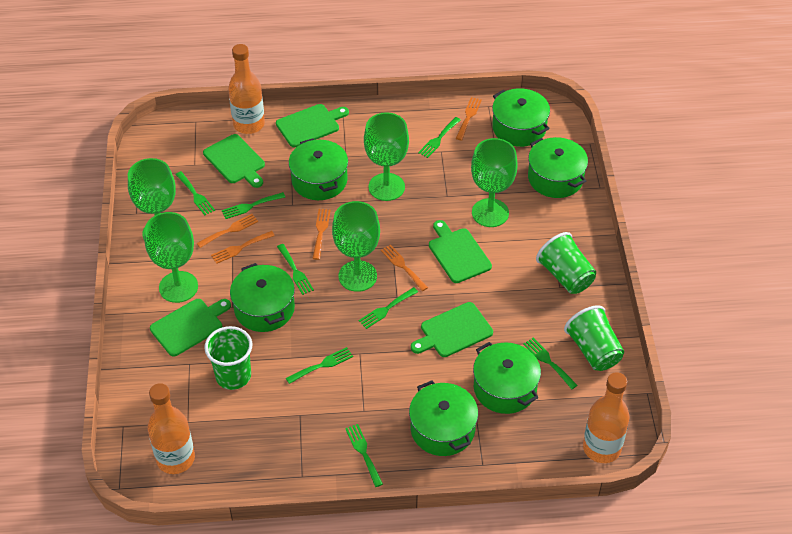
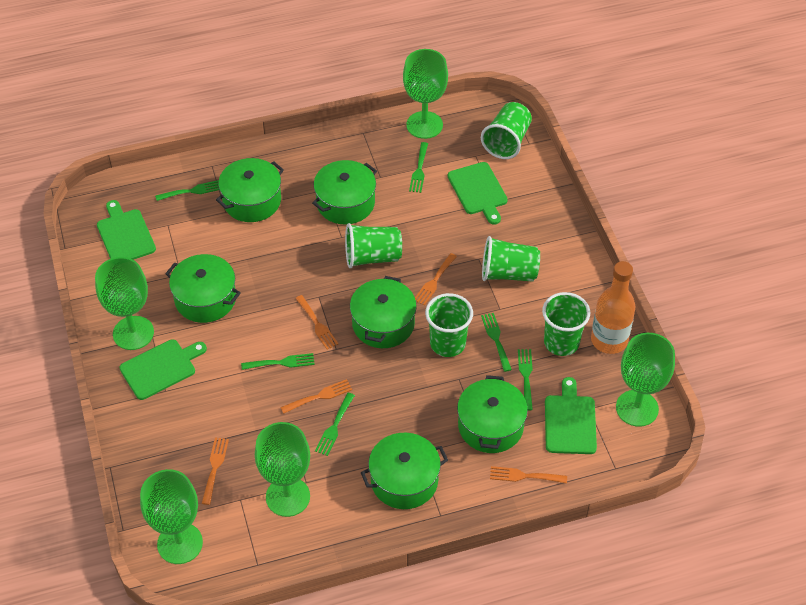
green cup: 3 -> 5
green cutting board: 5 -> 4
green fork: 8 -> 6
orange bottle: 3 -> 1

